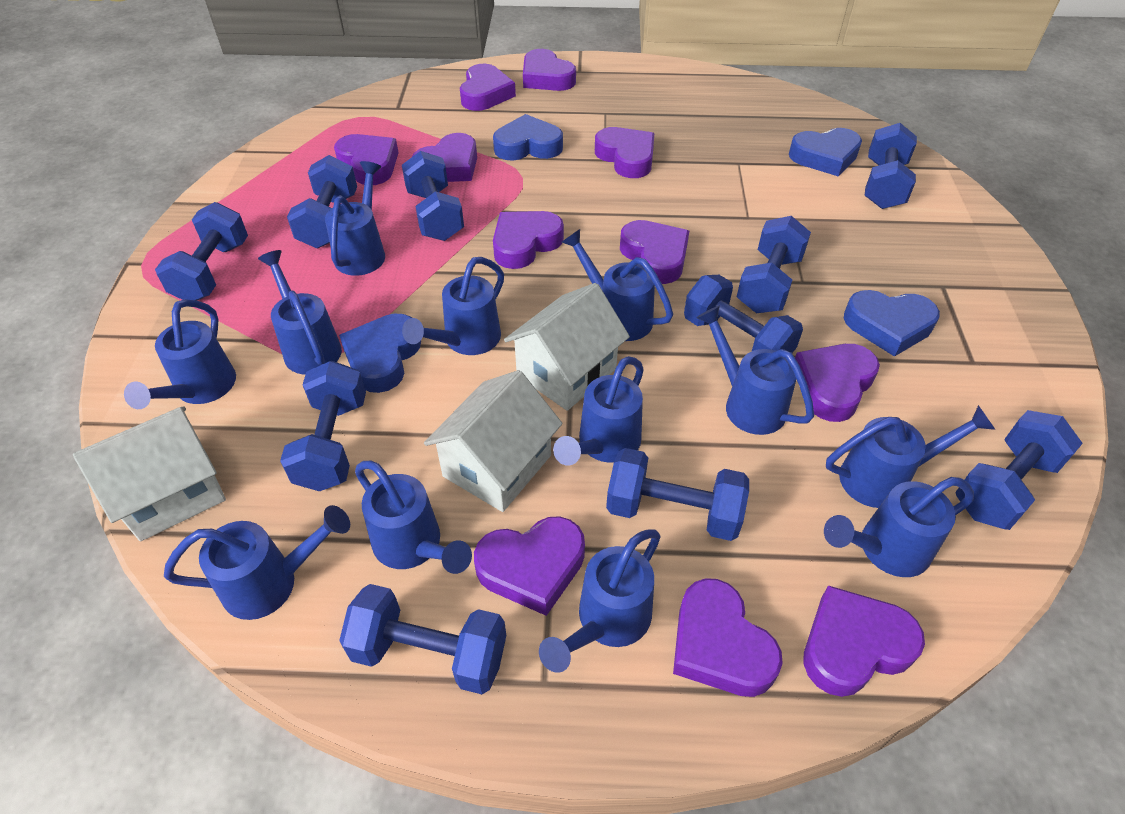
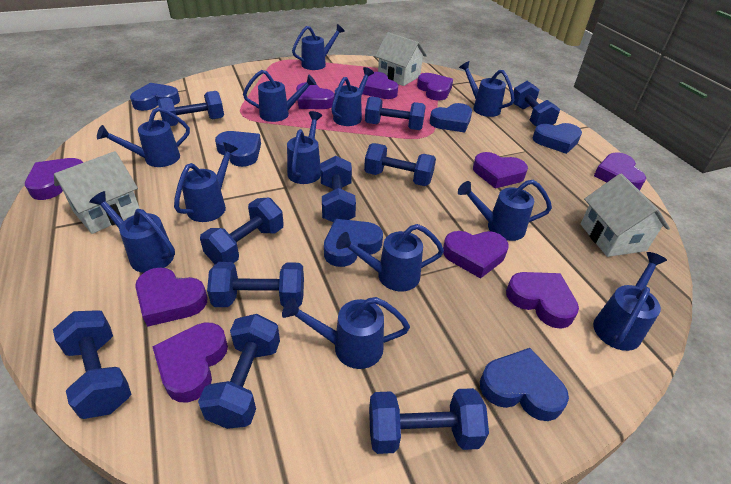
blue heart: 4 -> 6
purple heart: 11 -> 10

